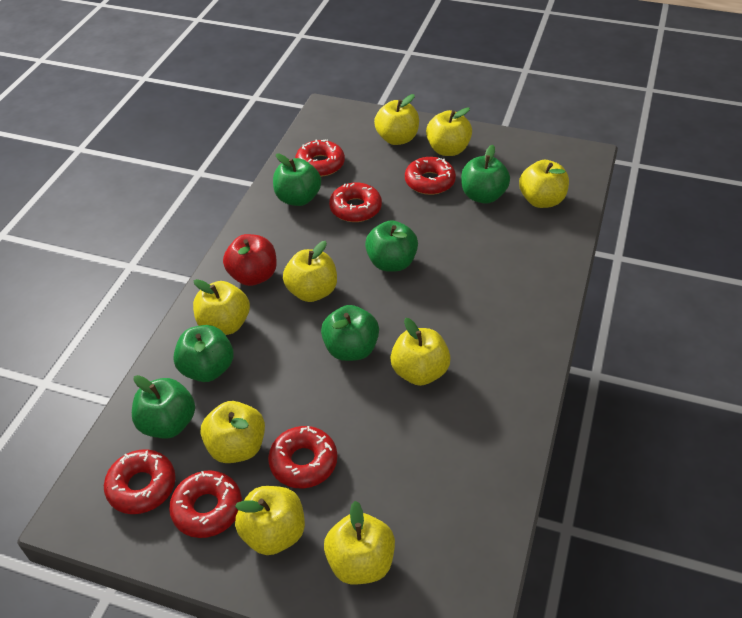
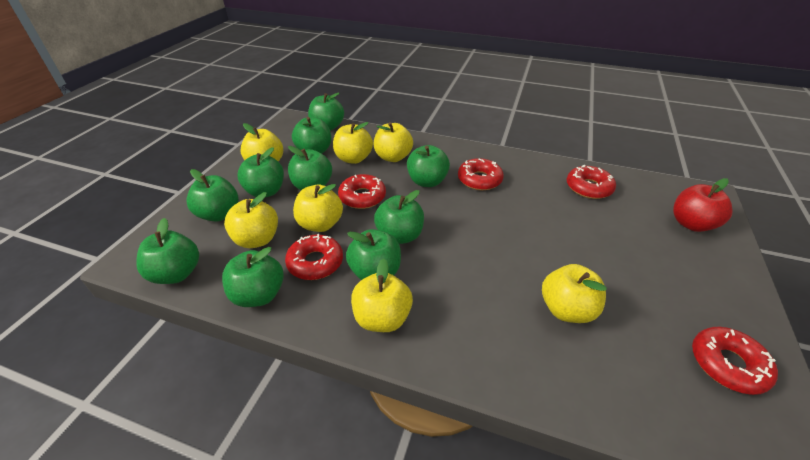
green apple: 6 -> 10
red donut: 6 -> 5
yellow apple: 9 -> 7

